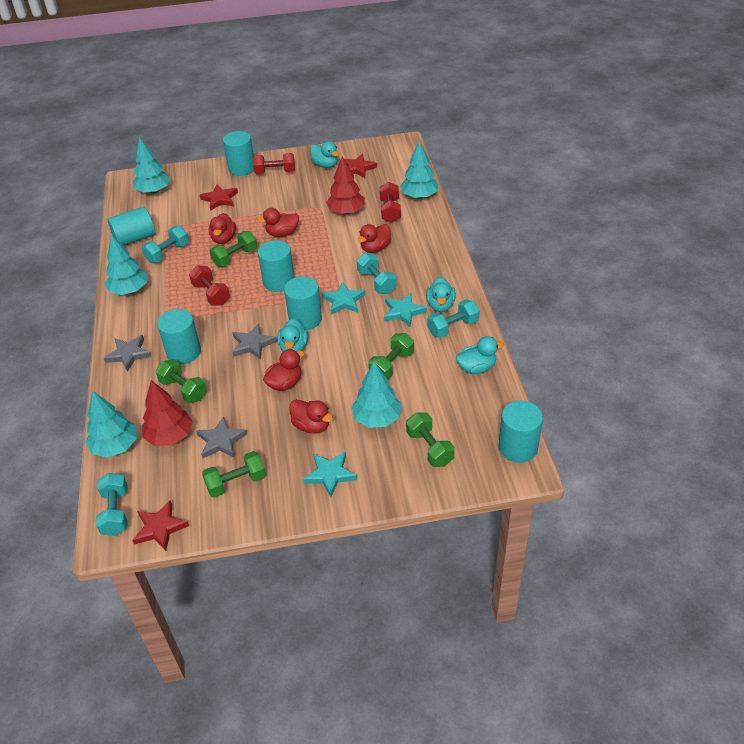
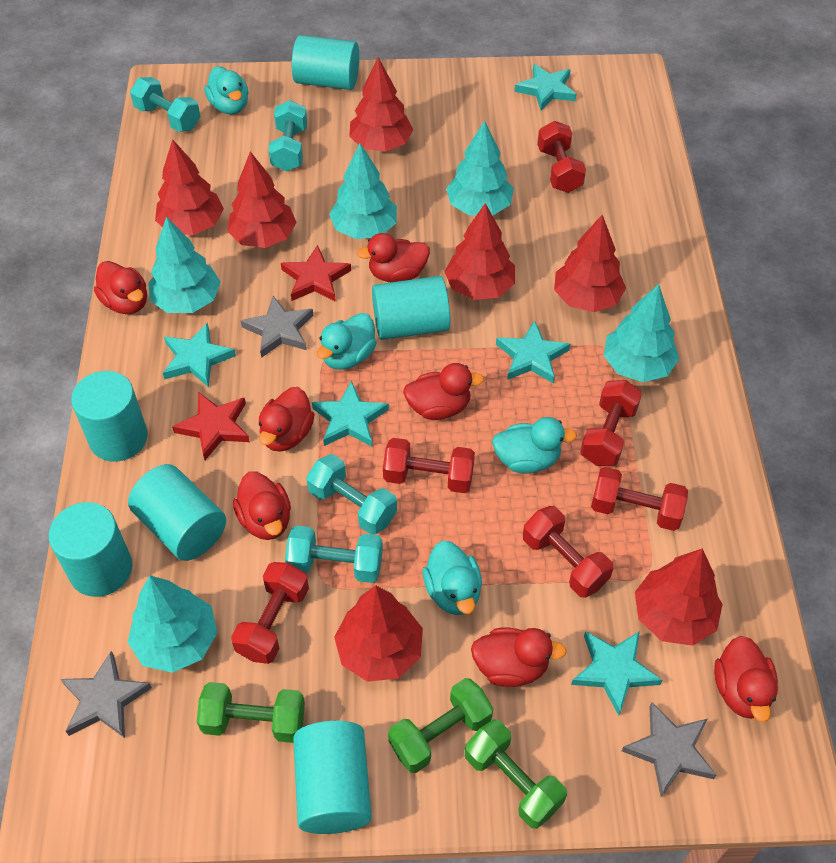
green dumbbell: 5 -> 3
red duck: 5 -> 7
red dumbbell: 3 -> 6
red star: 3 -> 2
red tree: 2 -> 7
turquoise star: 3 -> 5

